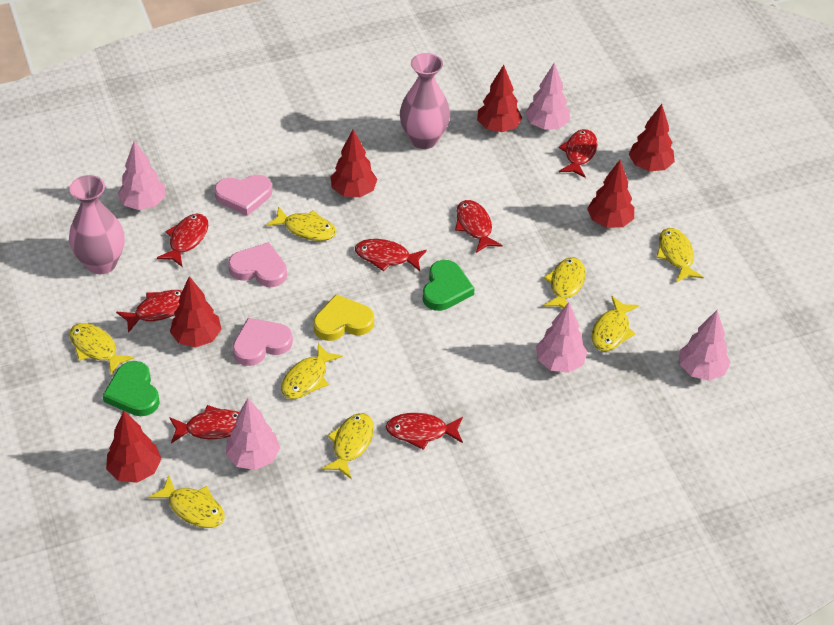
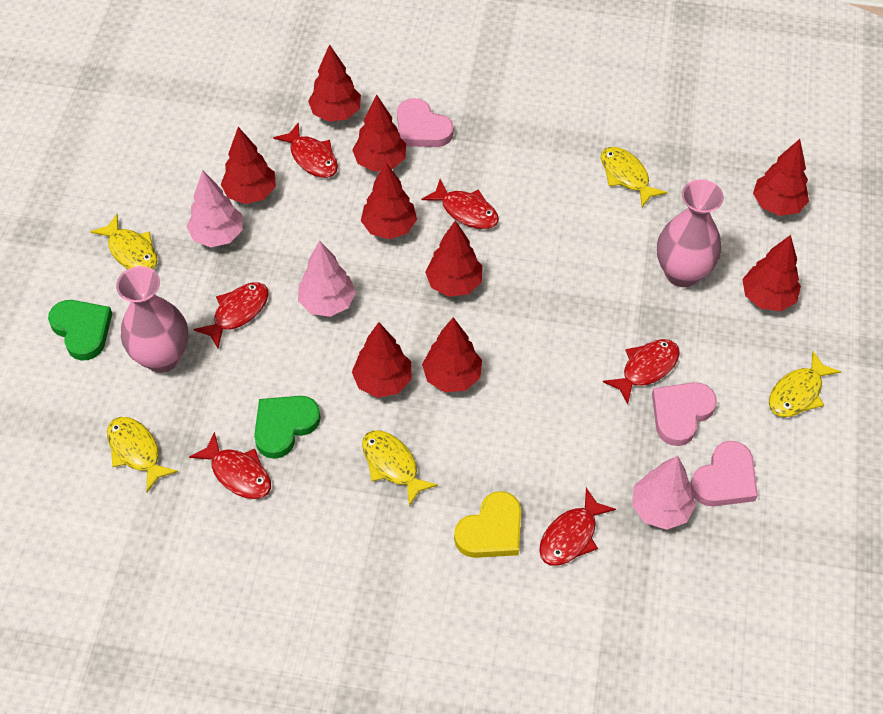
pink tree: 5 -> 3
red fish: 7 -> 6
red tree: 6 -> 9
yellow fish: 8 -> 5

